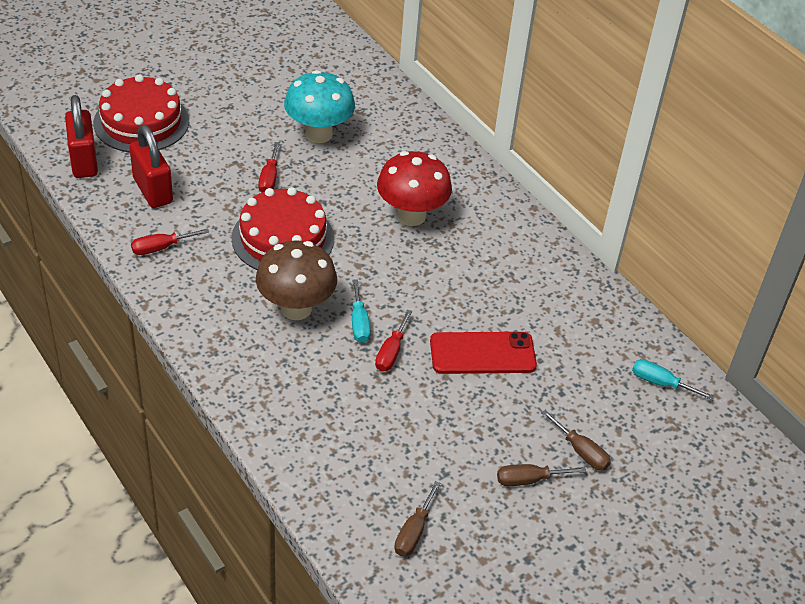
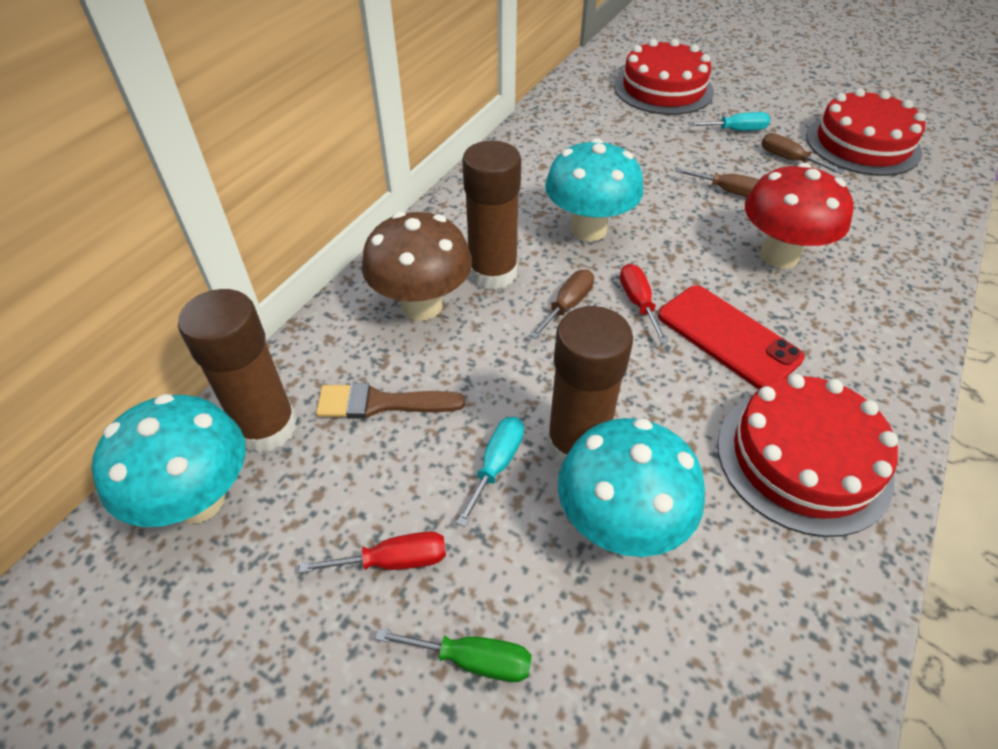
brown brush: 0 -> 1
brown glue stick: 0 -> 3
green screwdriver: 0 -> 1
red cake: 2 -> 3
red padlock: 2 -> 0
red screwdriver: 3 -> 2
turquoise mushroom: 1 -> 3

